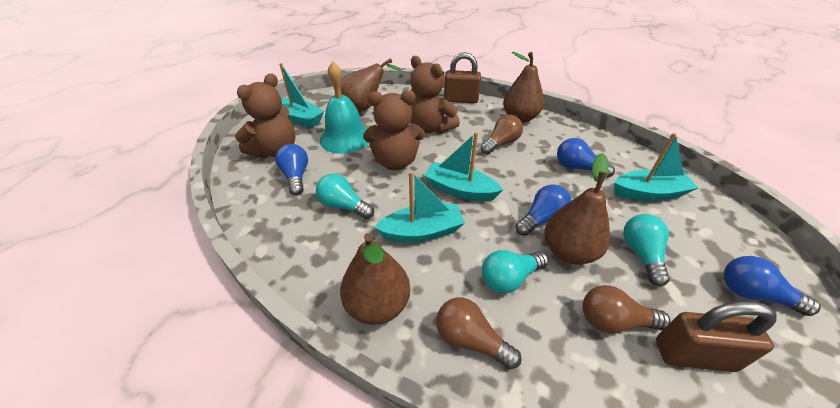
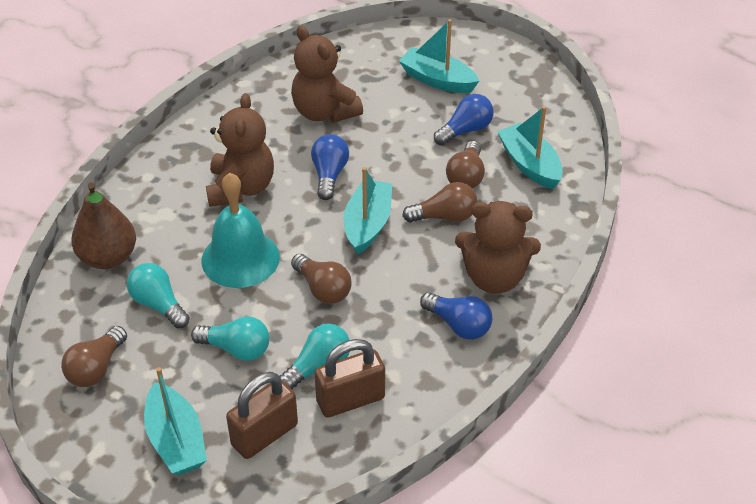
blue light bulb: 4 -> 3
brown light bulb: 3 -> 4
brown pear: 4 -> 1

